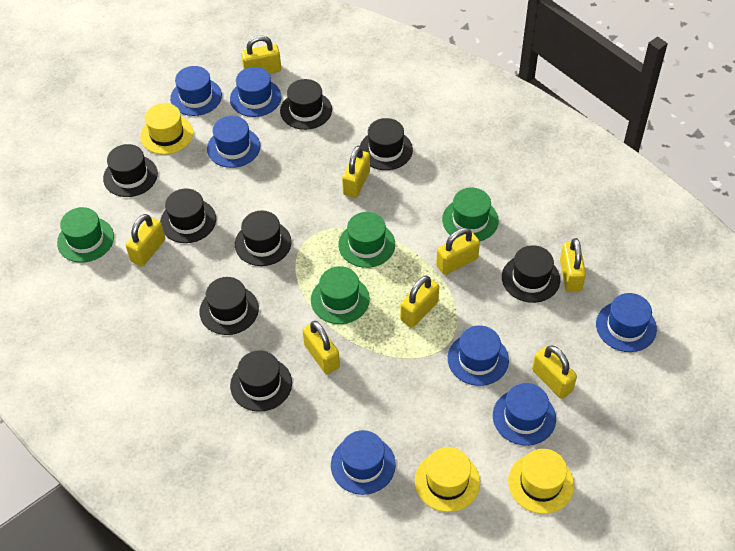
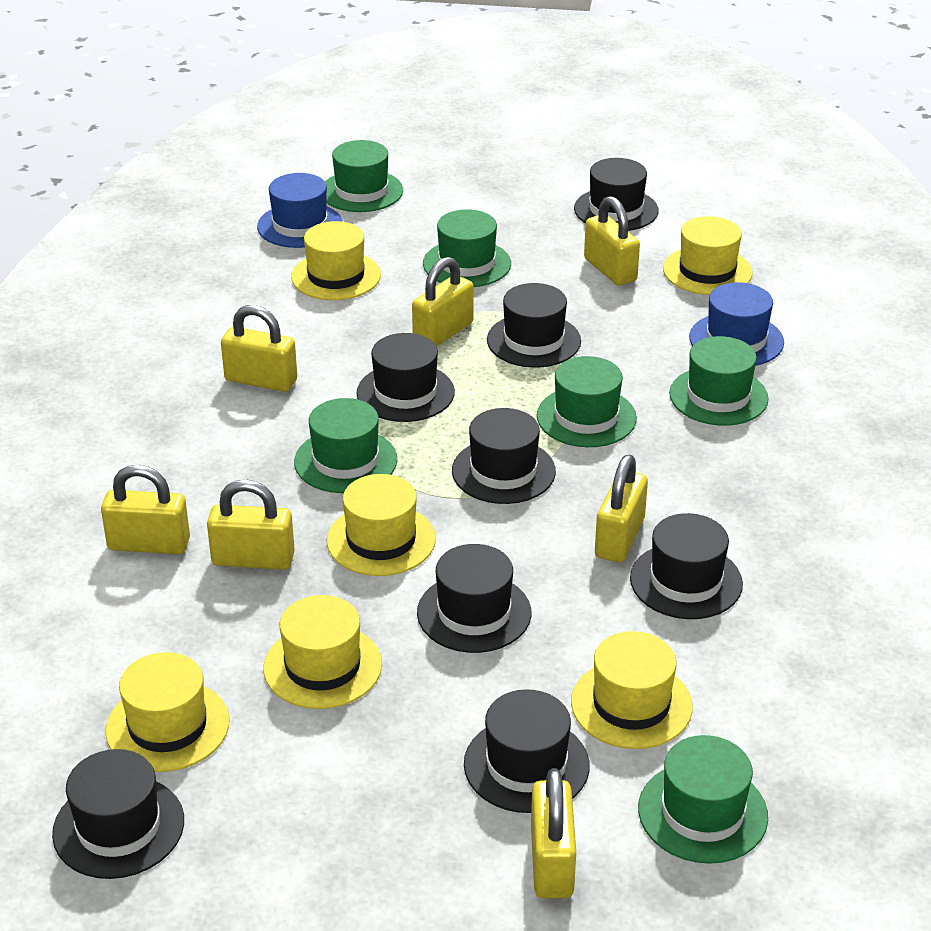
blue hat: 7 -> 2
green hat: 4 -> 6
yellow hat: 3 -> 6
yellow padlock: 8 -> 7

